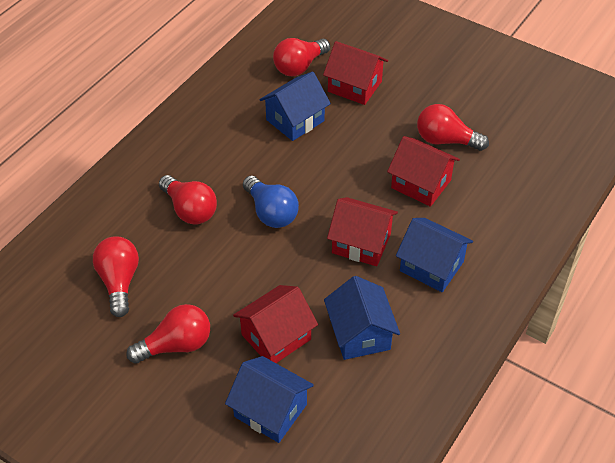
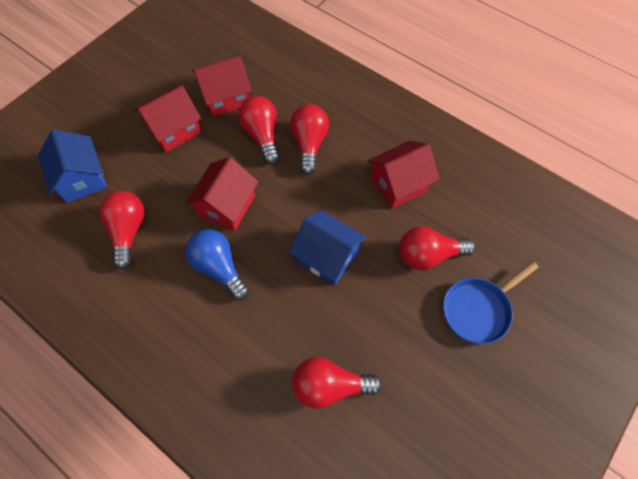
blue house: 4 -> 2
blue pan: 0 -> 1

